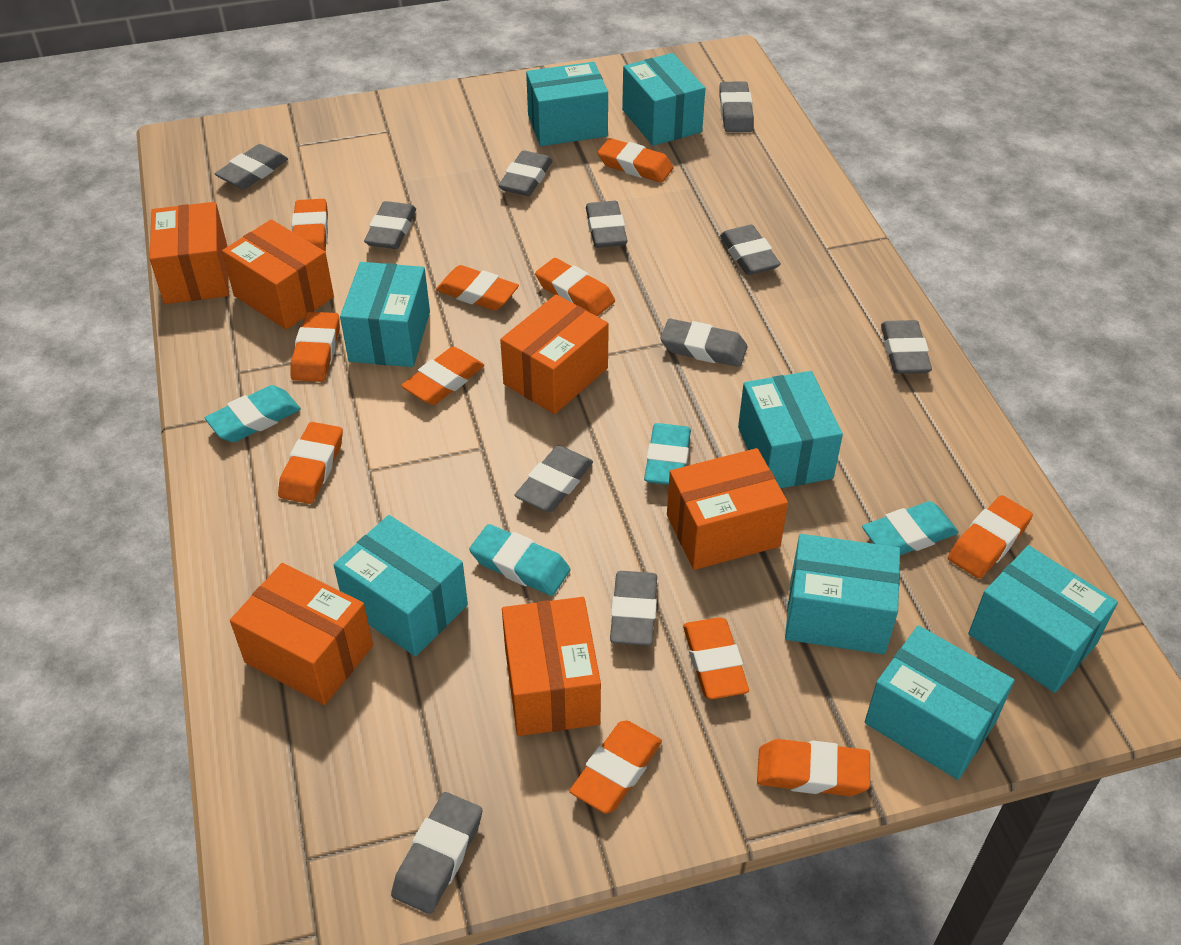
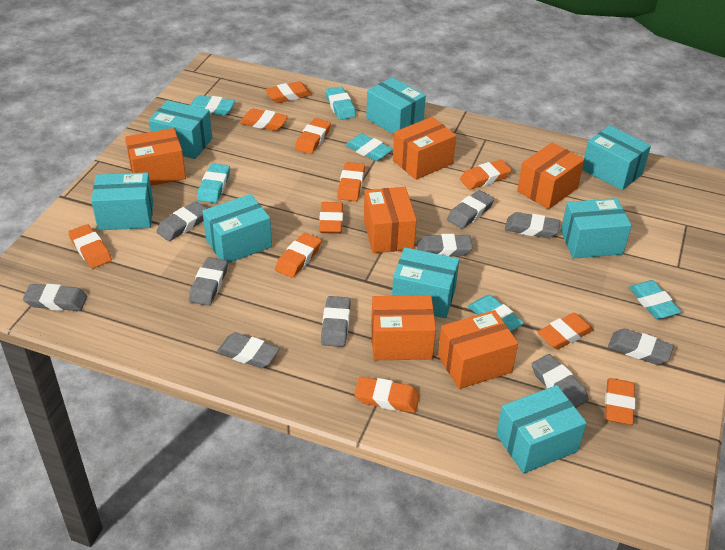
grey eraser: 11 -> 10
turquoise eraser: 4 -> 6

